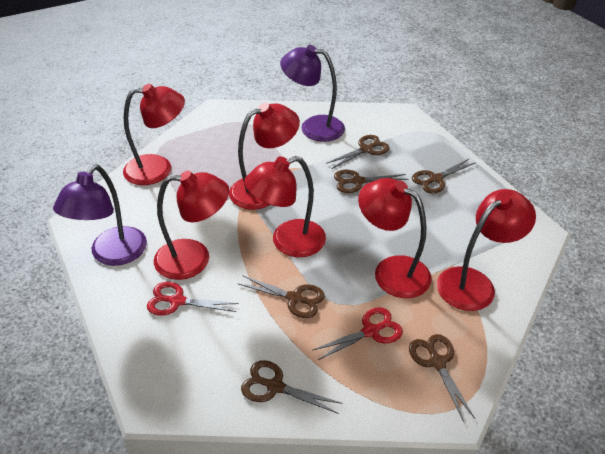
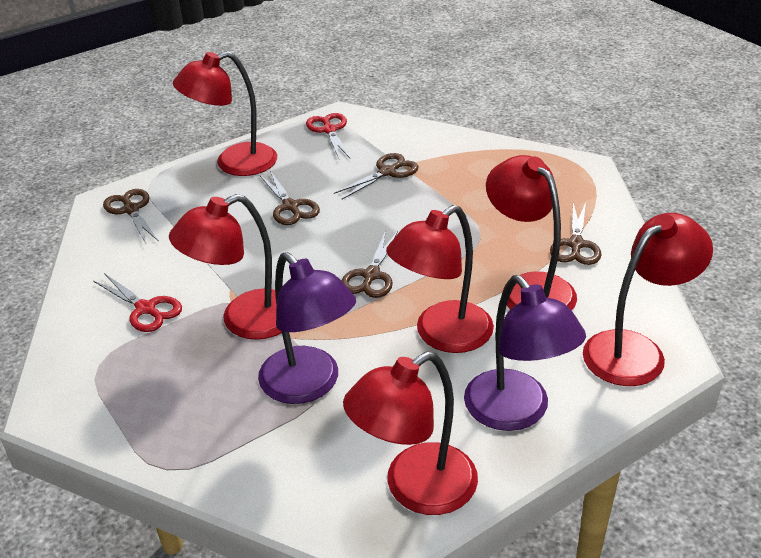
brown scissors: 6 -> 5

